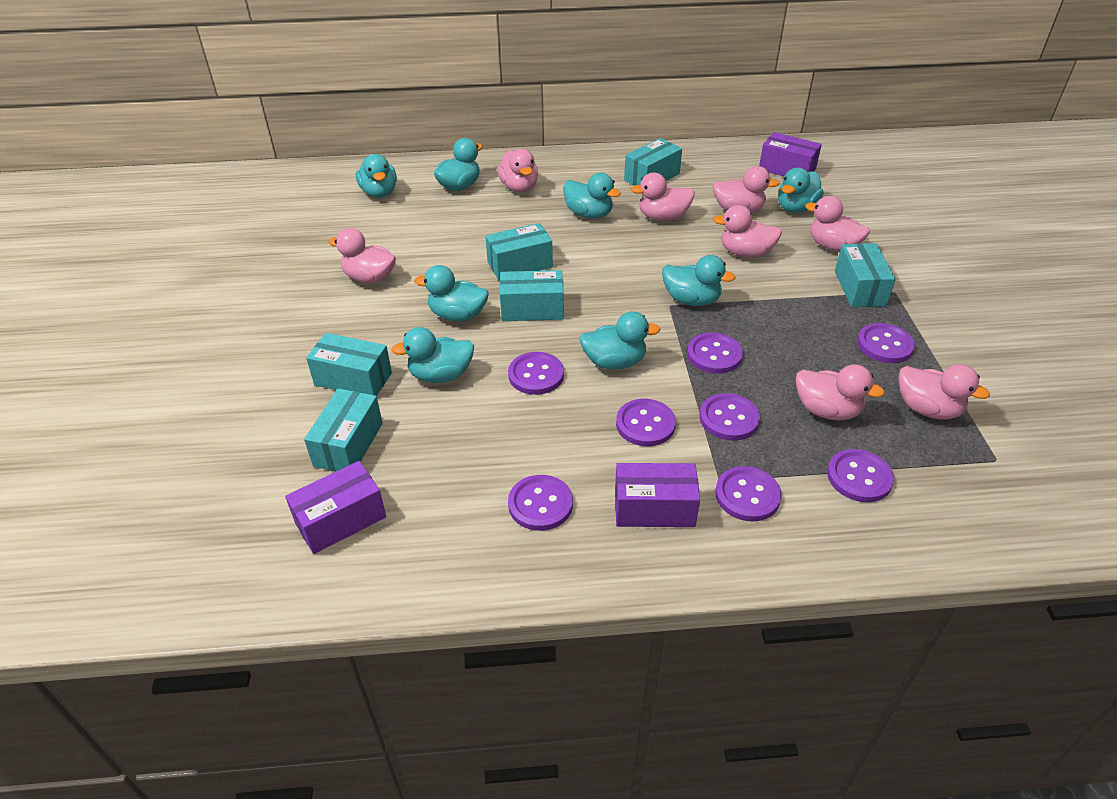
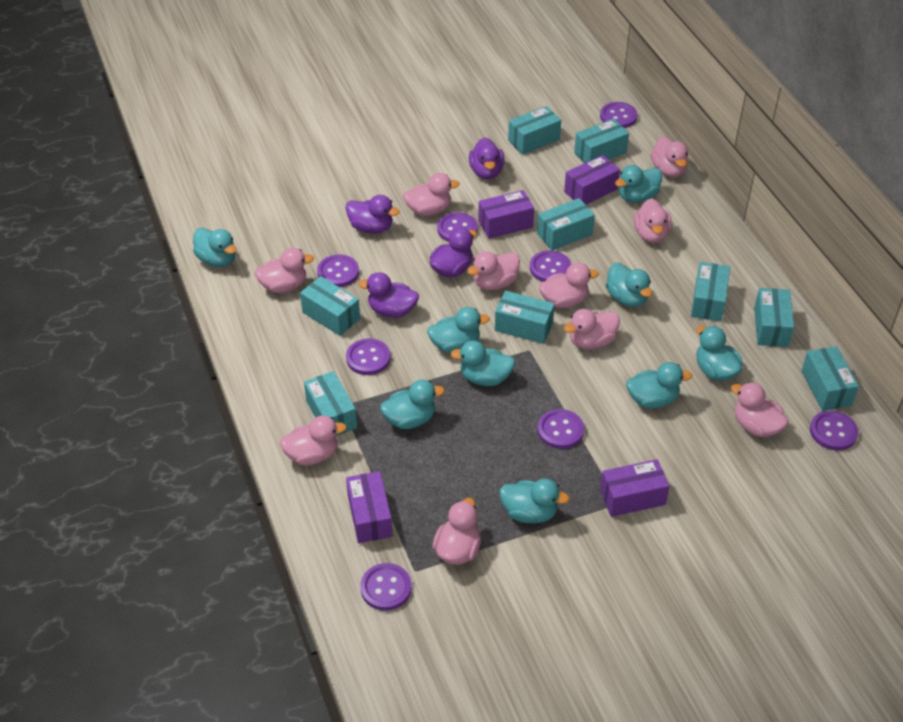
pink duck: 8 -> 10
purple box: 3 -> 4
purple duck: 0 -> 4
turquoise box: 6 -> 9
turquoise duck: 8 -> 9

